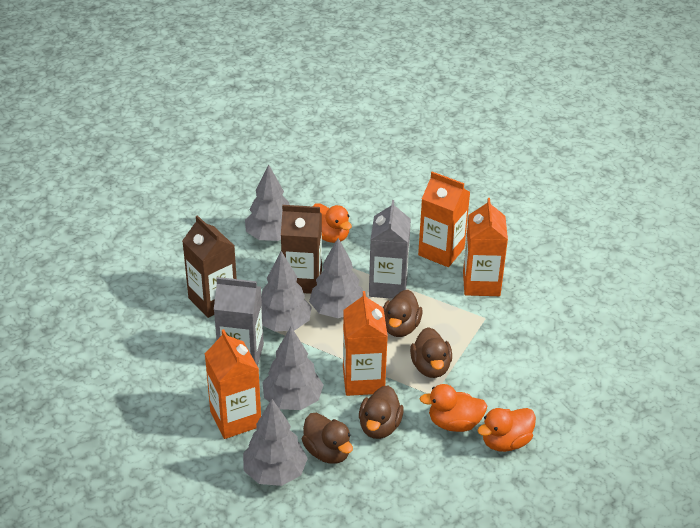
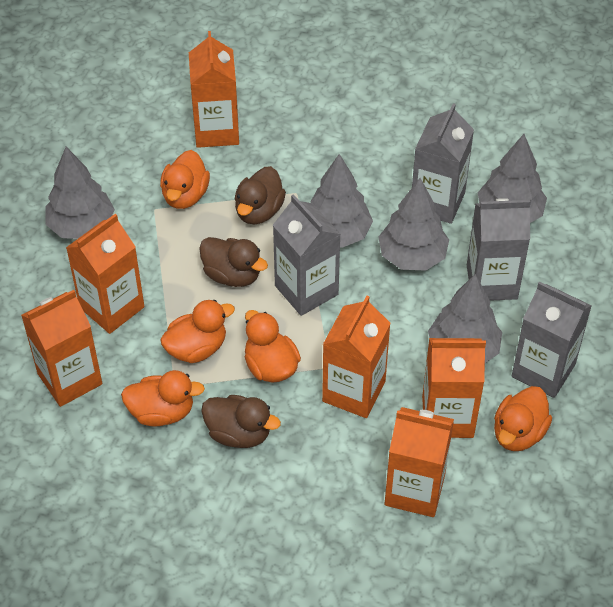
brown carton: 2 -> 0
brown duck: 4 -> 3
grey carton: 2 -> 4
orange carton: 4 -> 6
orange duck: 3 -> 5

